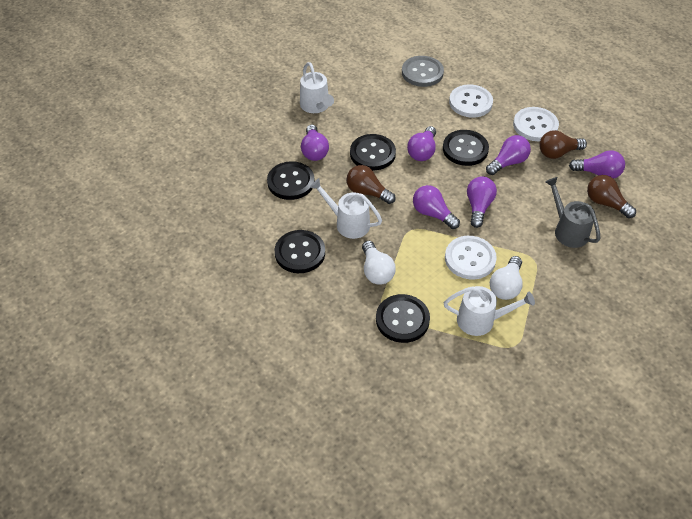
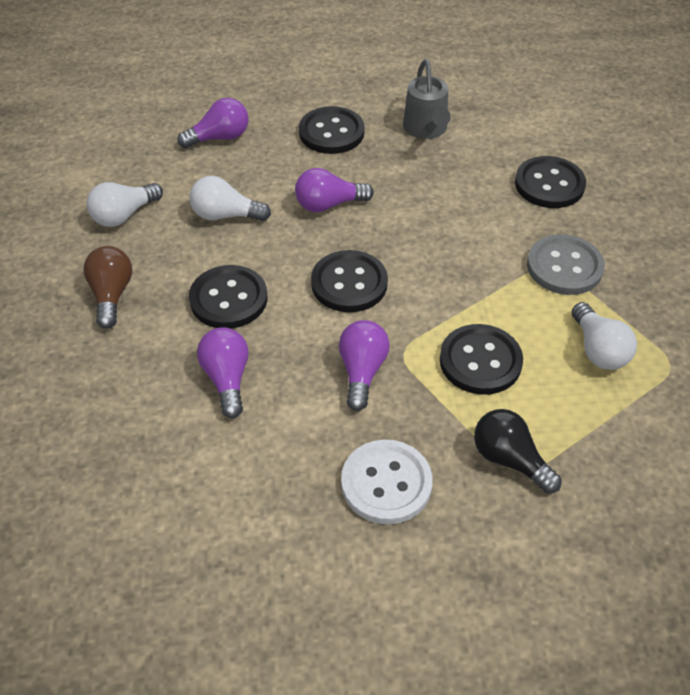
black light bulb: 0 -> 1
brown light bulb: 3 -> 1
purple light bulb: 6 -> 4
white button: 3 -> 1
white light bulb: 2 -> 3
white watering can: 3 -> 0

